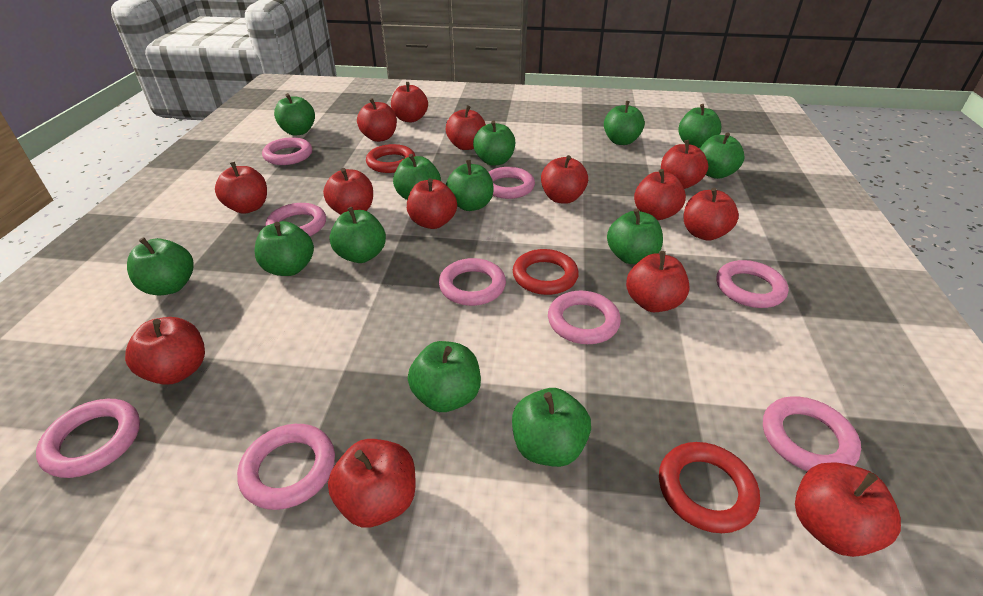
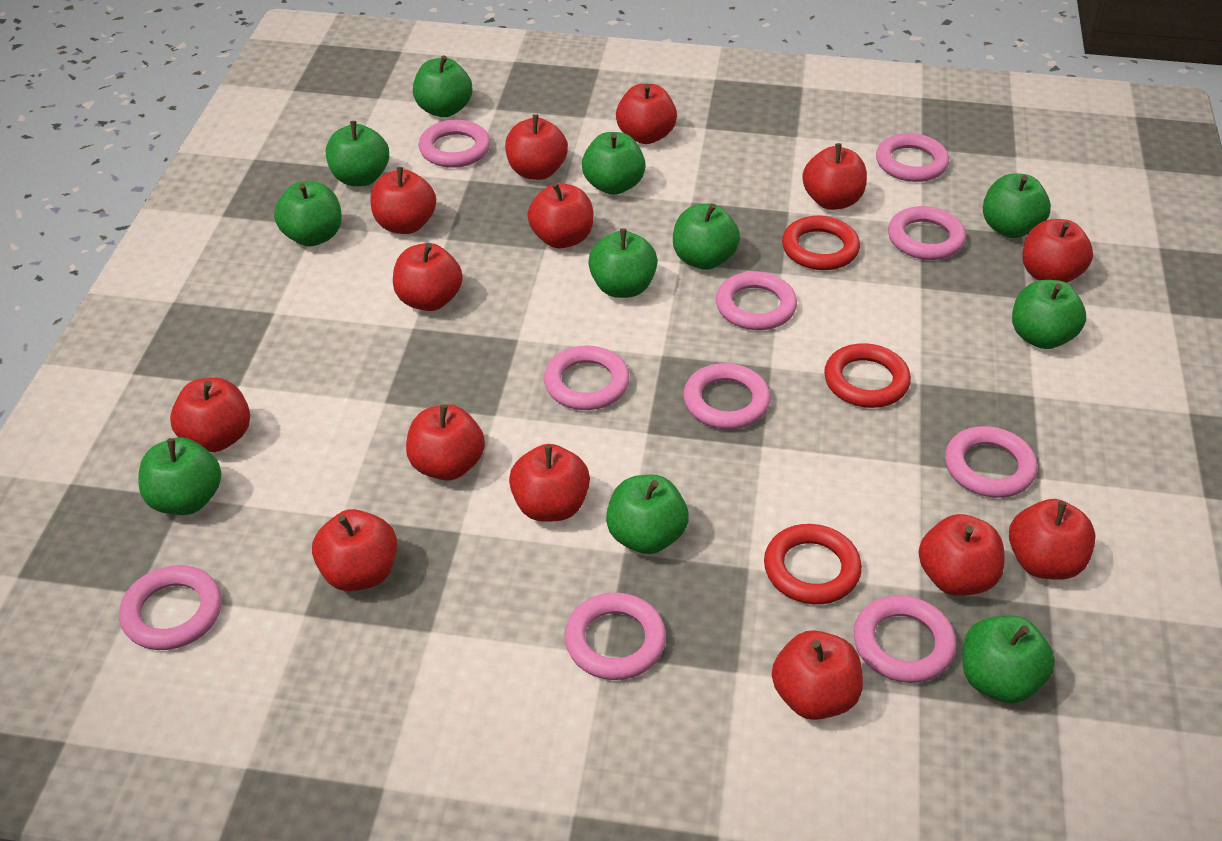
green apple: 13 -> 11
pink ring: 9 -> 10

